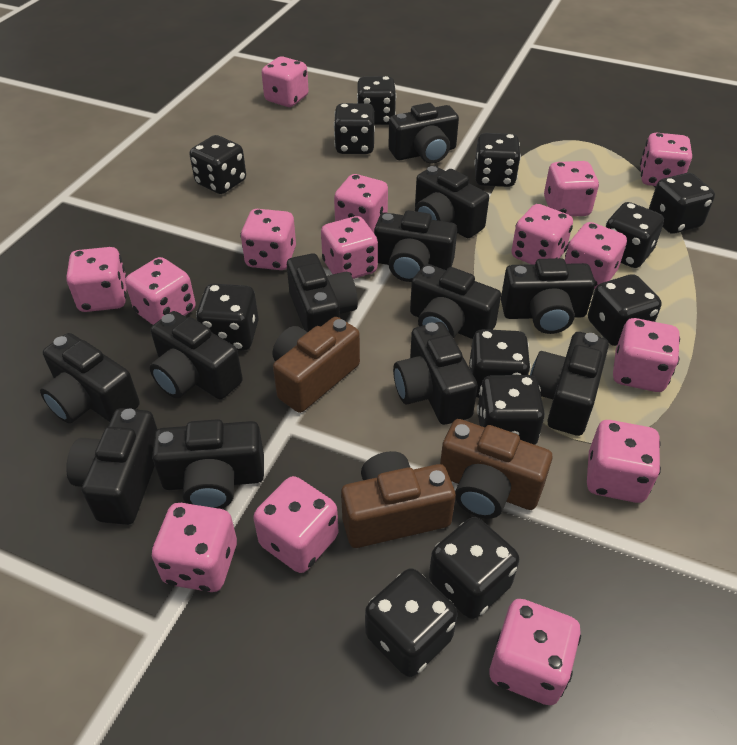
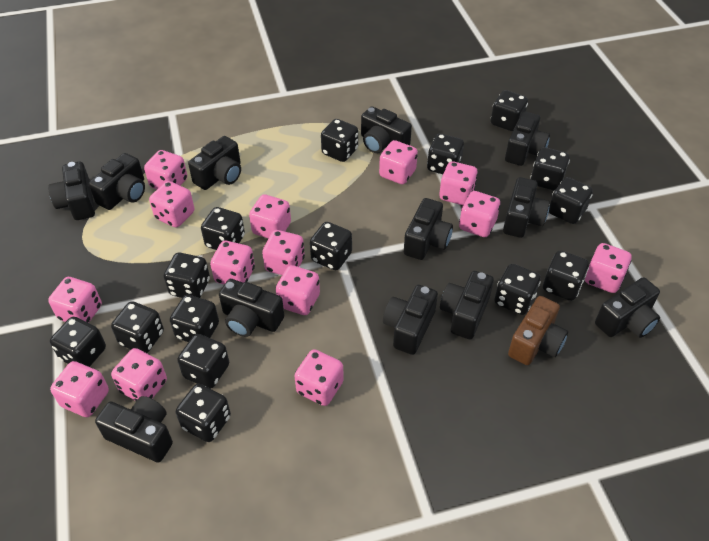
black dice: 12 -> 15
brown camera: 3 -> 1
pink dice: 15 -> 14

